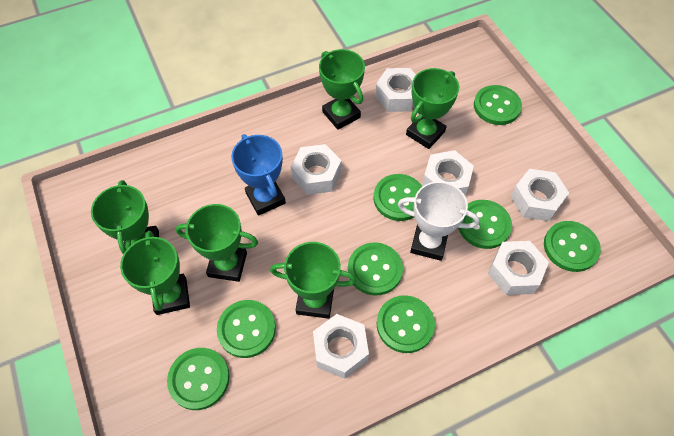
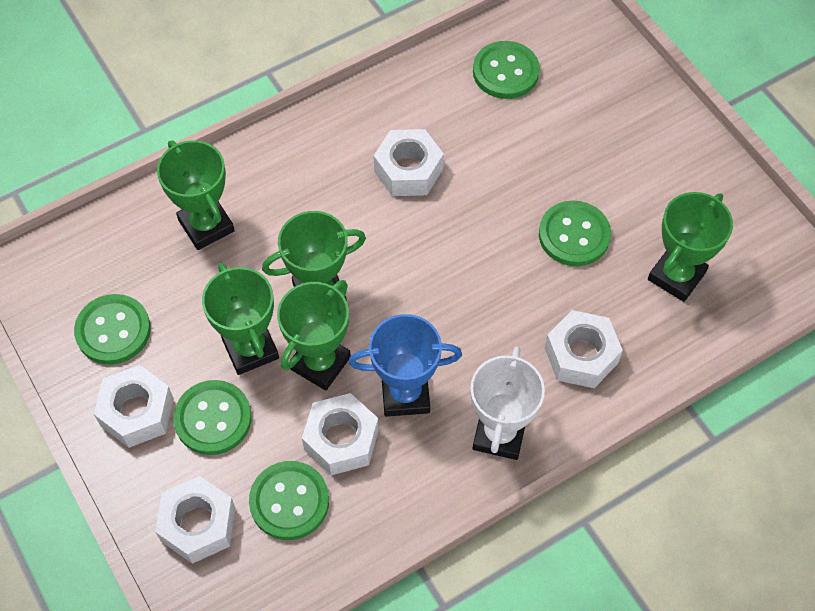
green button: 8 -> 5
green trophy: 6 -> 5
white nut: 6 -> 5

